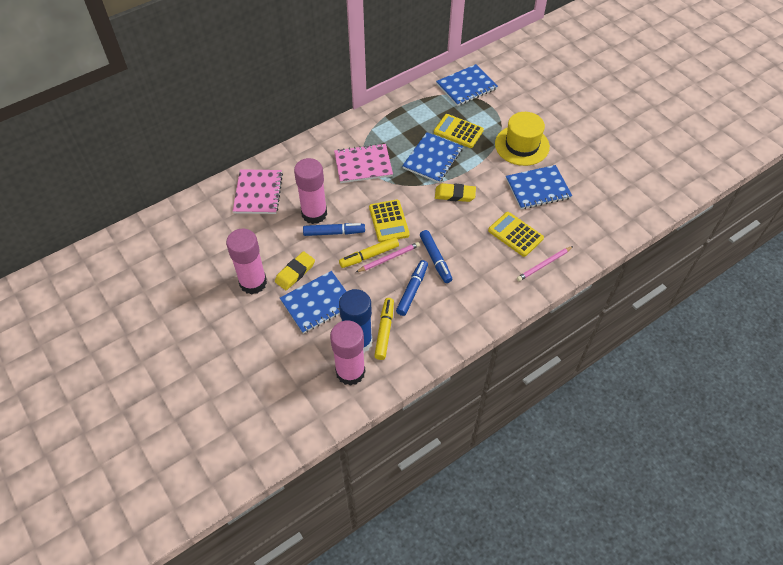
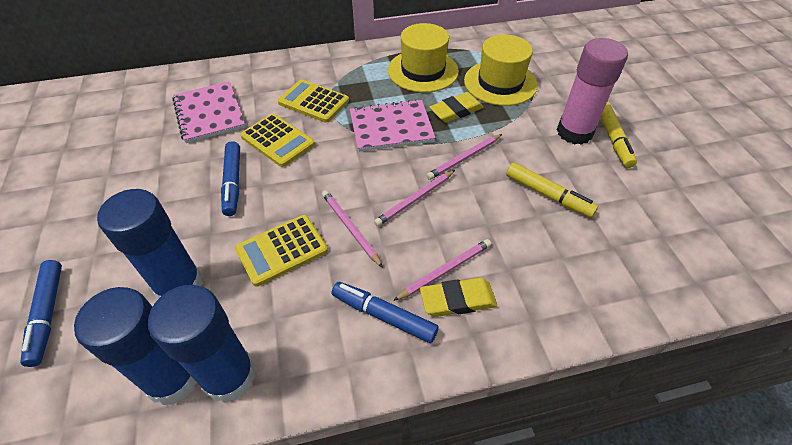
blue glue stick: 1 -> 3
blue notebook: 4 -> 0
pink glue stick: 3 -> 1
pink pencil: 2 -> 4
yellow hat: 1 -> 2

